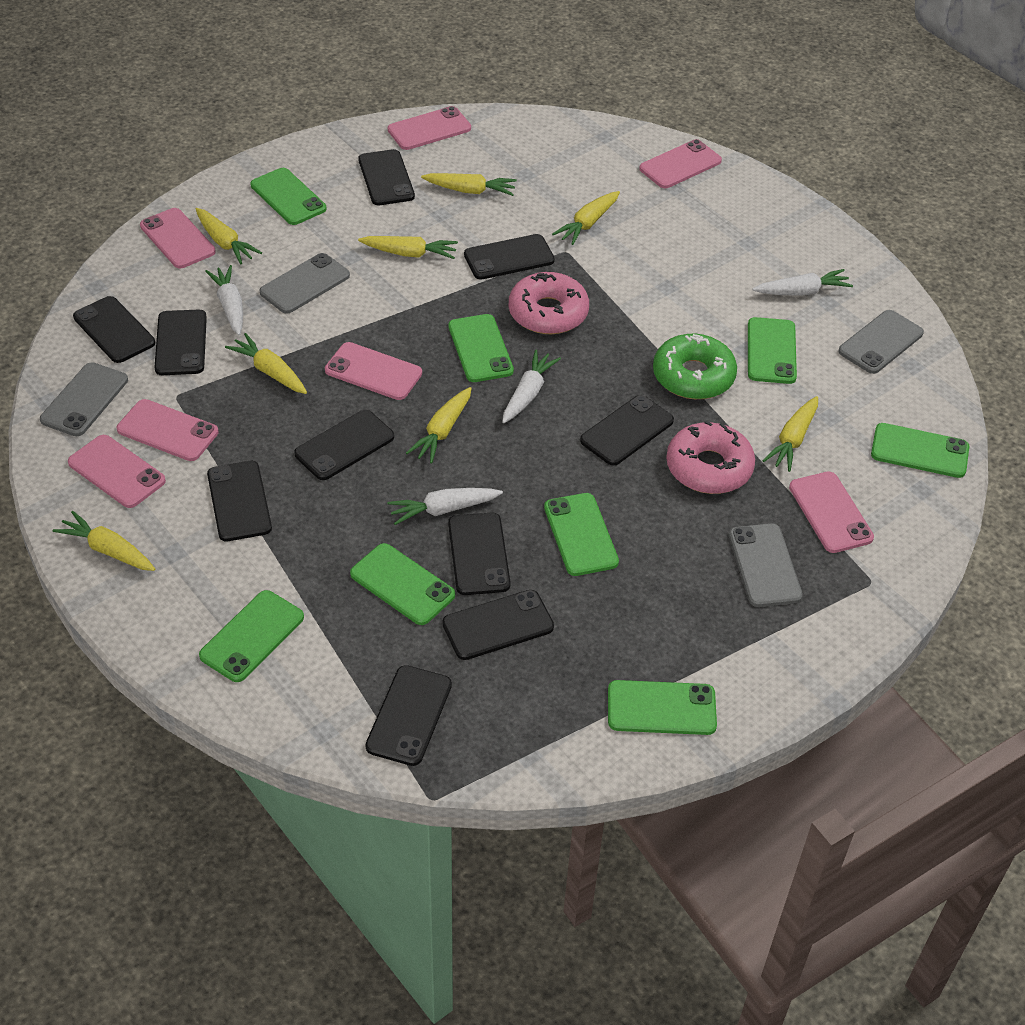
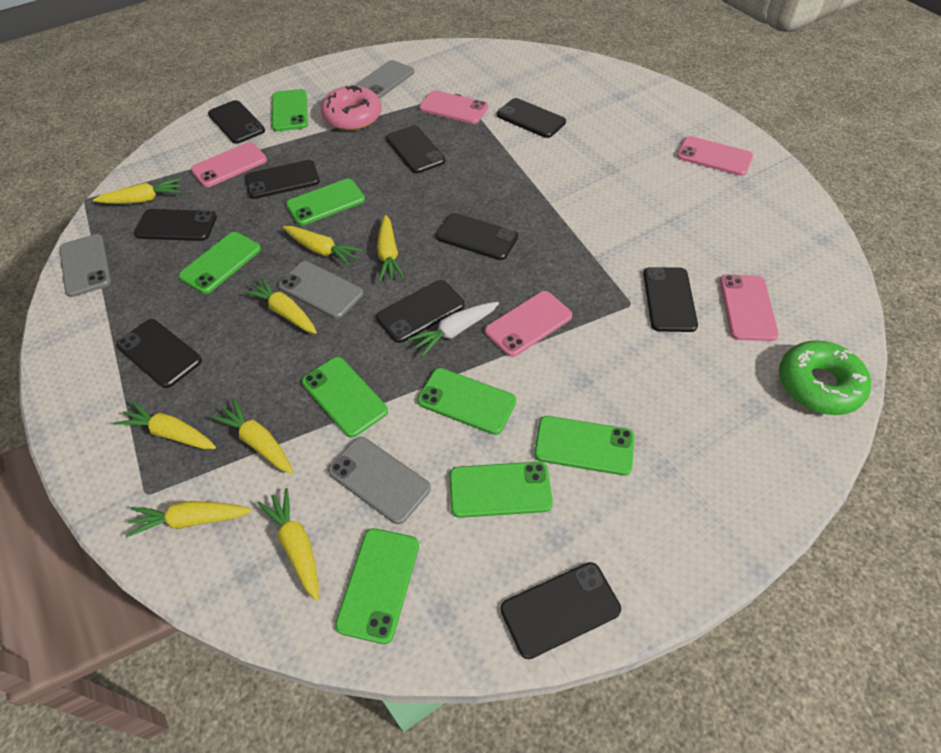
pink donut: 2 -> 1
pink phone: 7 -> 5
white carrot: 4 -> 1

